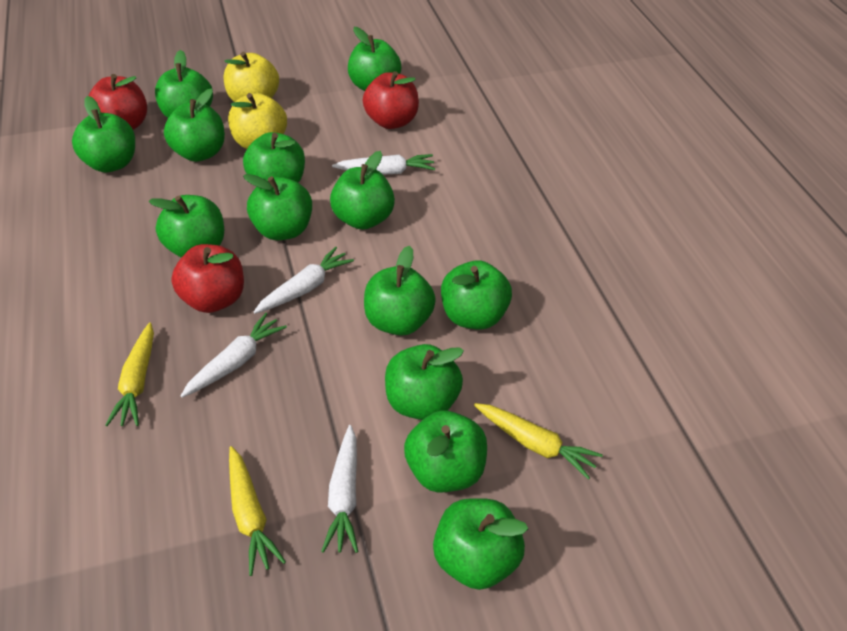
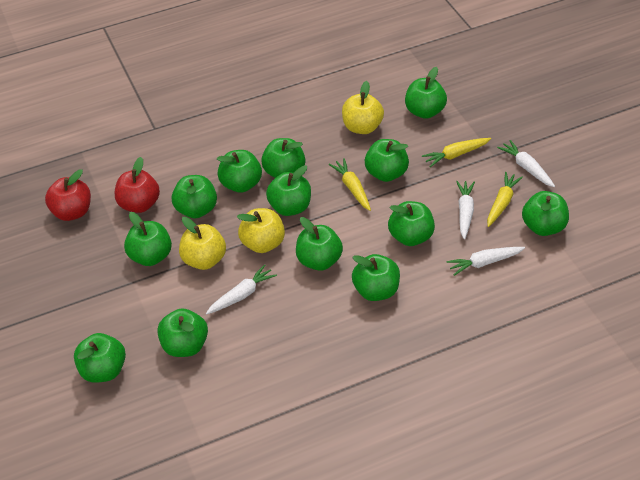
red apple: 3 -> 2
yellow apple: 2 -> 3

